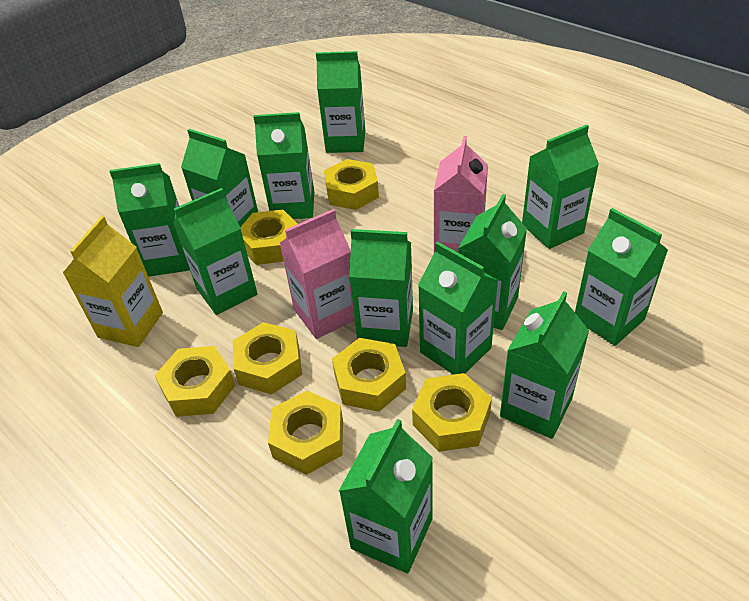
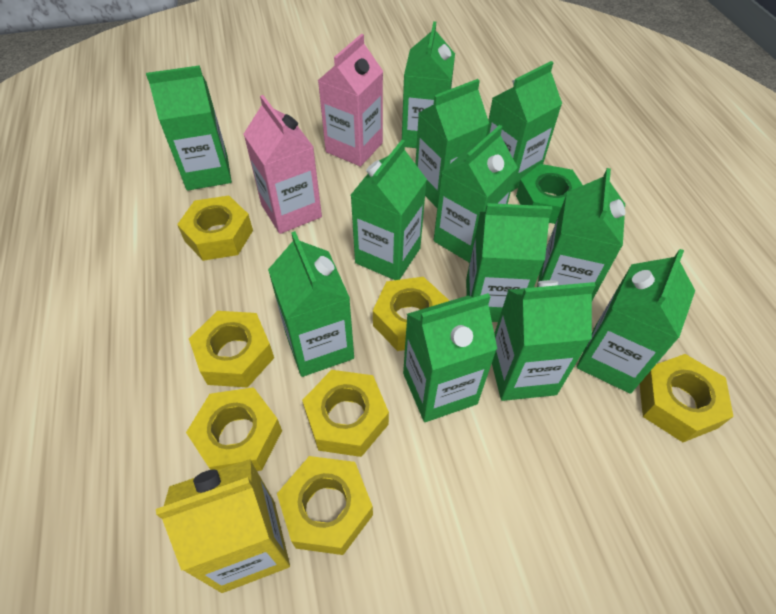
green nut: 0 -> 1

